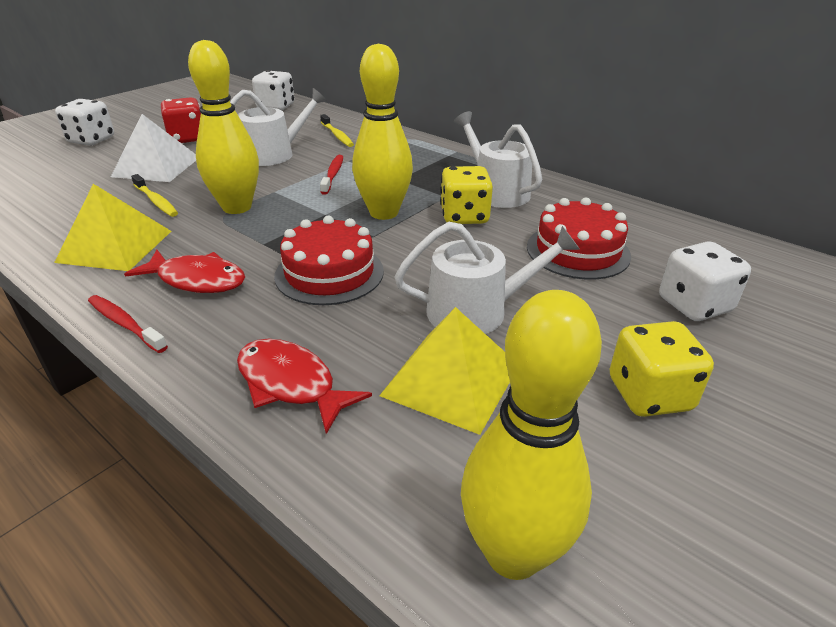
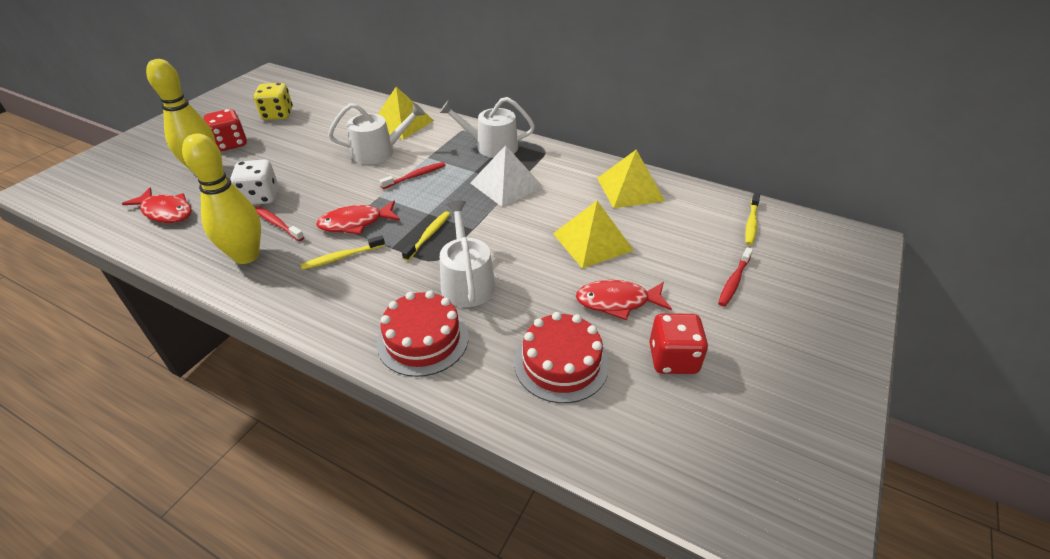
red dice: 1 -> 2
red fish: 2 -> 3
red toothbrush: 2 -> 3
white dice: 3 -> 1
yellow bowling pin: 3 -> 2
yellow dice: 2 -> 1
yellow pyramid: 2 -> 3
yellow toothbrush: 2 -> 3

